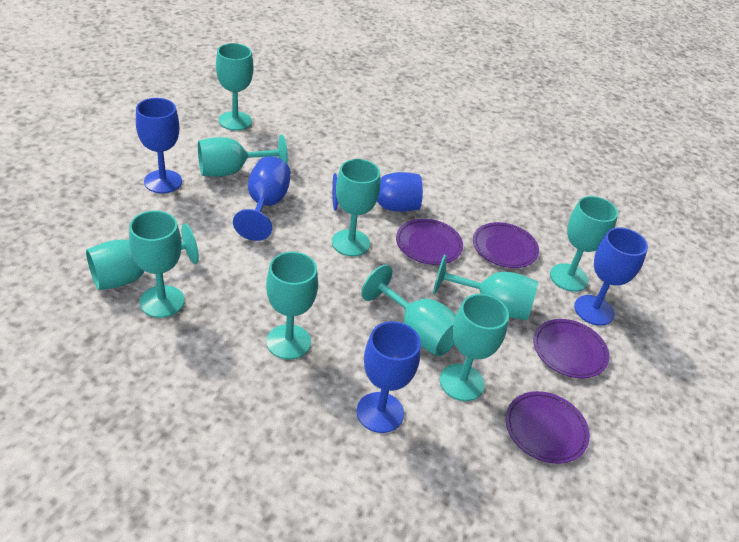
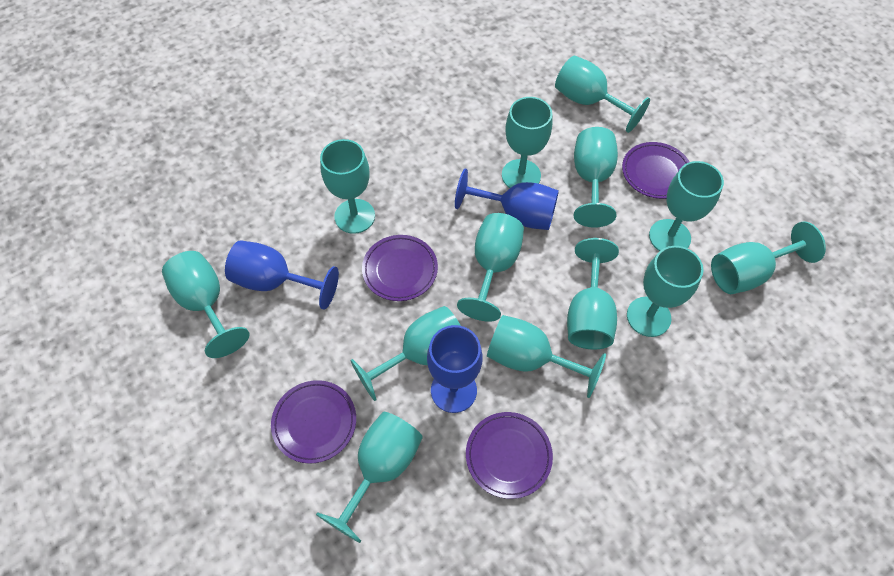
blue goblet: 5 -> 3
turquoise goblet: 10 -> 13

